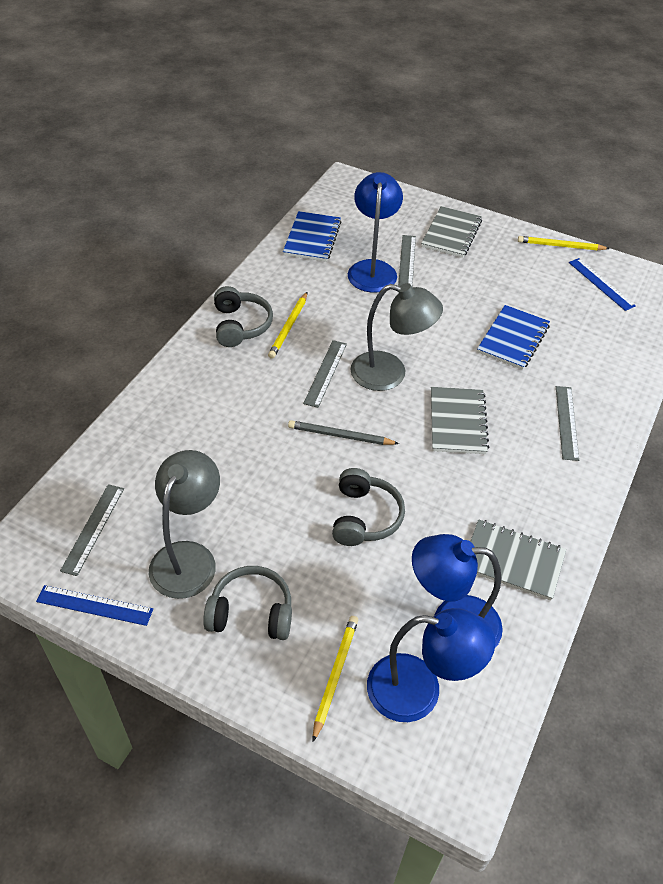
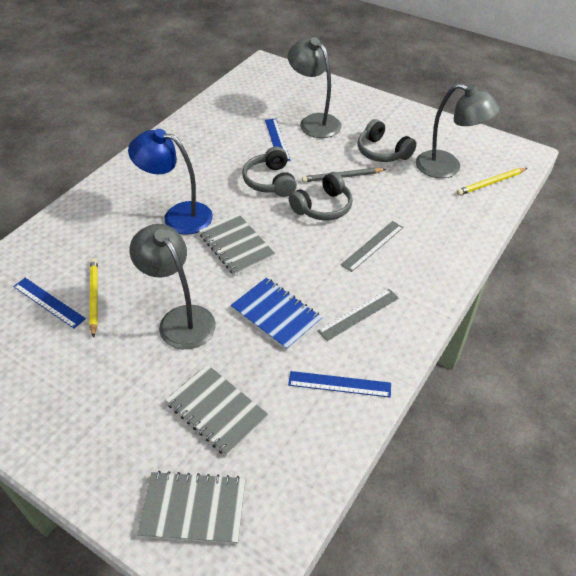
blue lamp: 3 -> 1
blue notebook: 2 -> 1
blue ruler: 2 -> 3
grey lamp: 2 -> 3
grey ruler: 4 -> 2
yellow pencil: 3 -> 2

